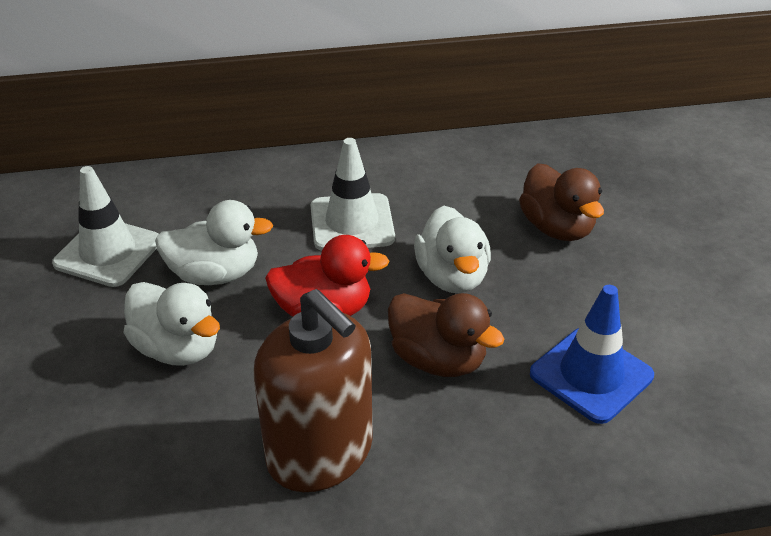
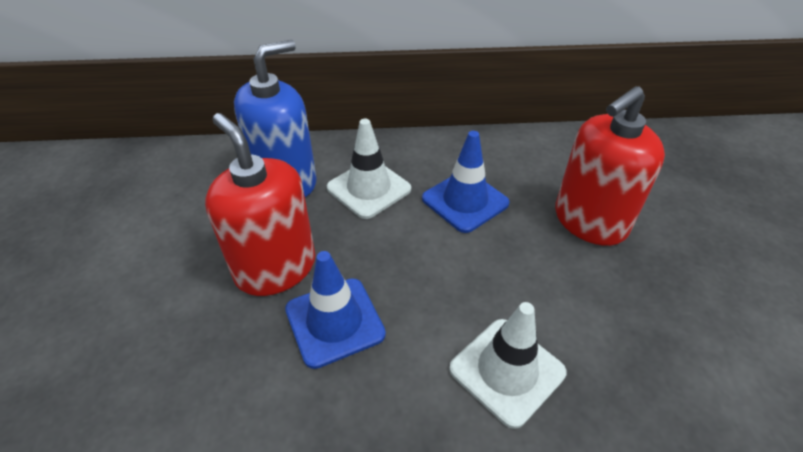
blue soap dispenser: 0 -> 1
blue traffic cone: 1 -> 2
brown duck: 2 -> 0
brown soap dispenser: 1 -> 0
red duck: 1 -> 0
red soap dispenser: 0 -> 2
white duck: 3 -> 0

